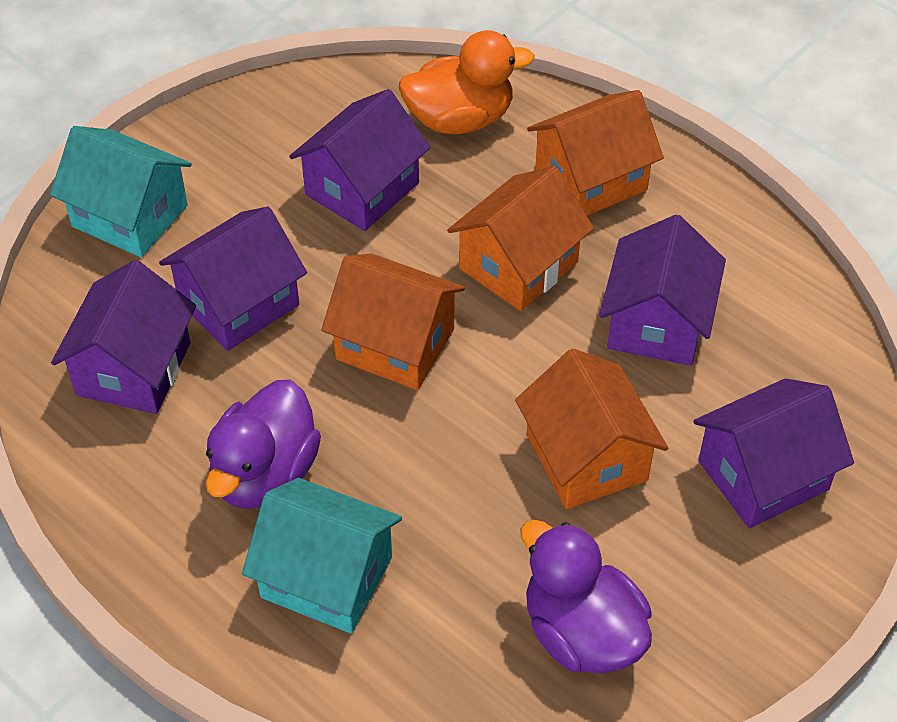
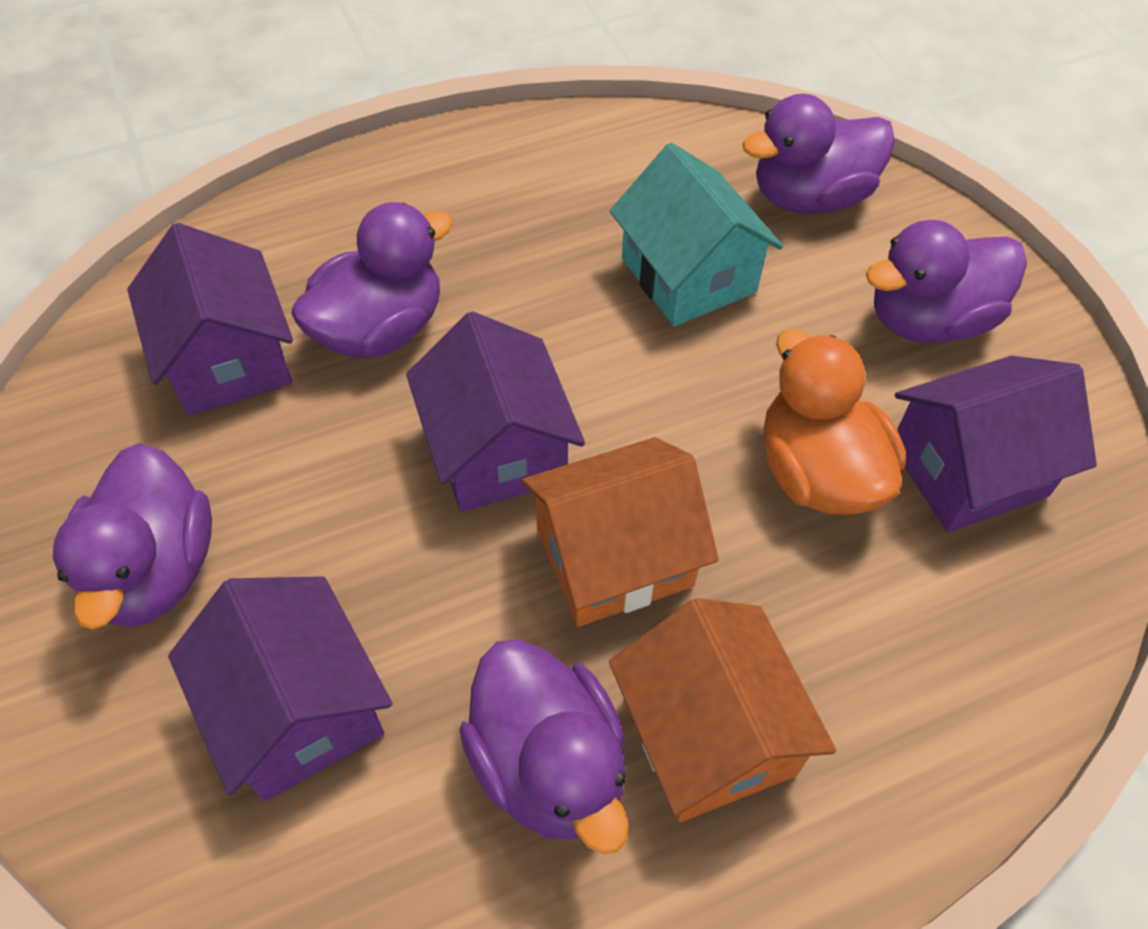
orange house: 4 -> 2
purple duck: 2 -> 5
purple house: 5 -> 4
turquoise house: 2 -> 1

